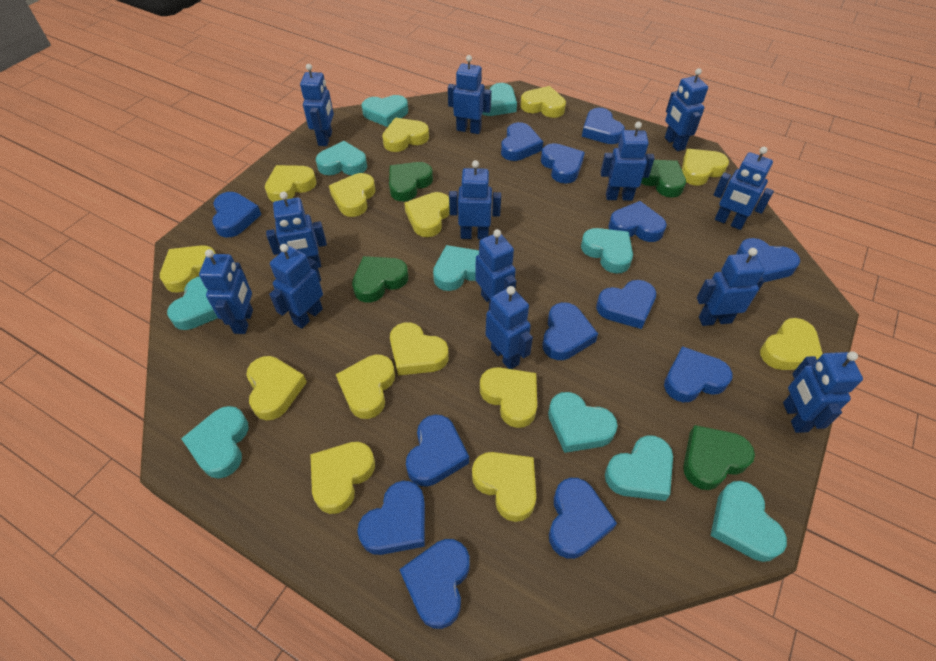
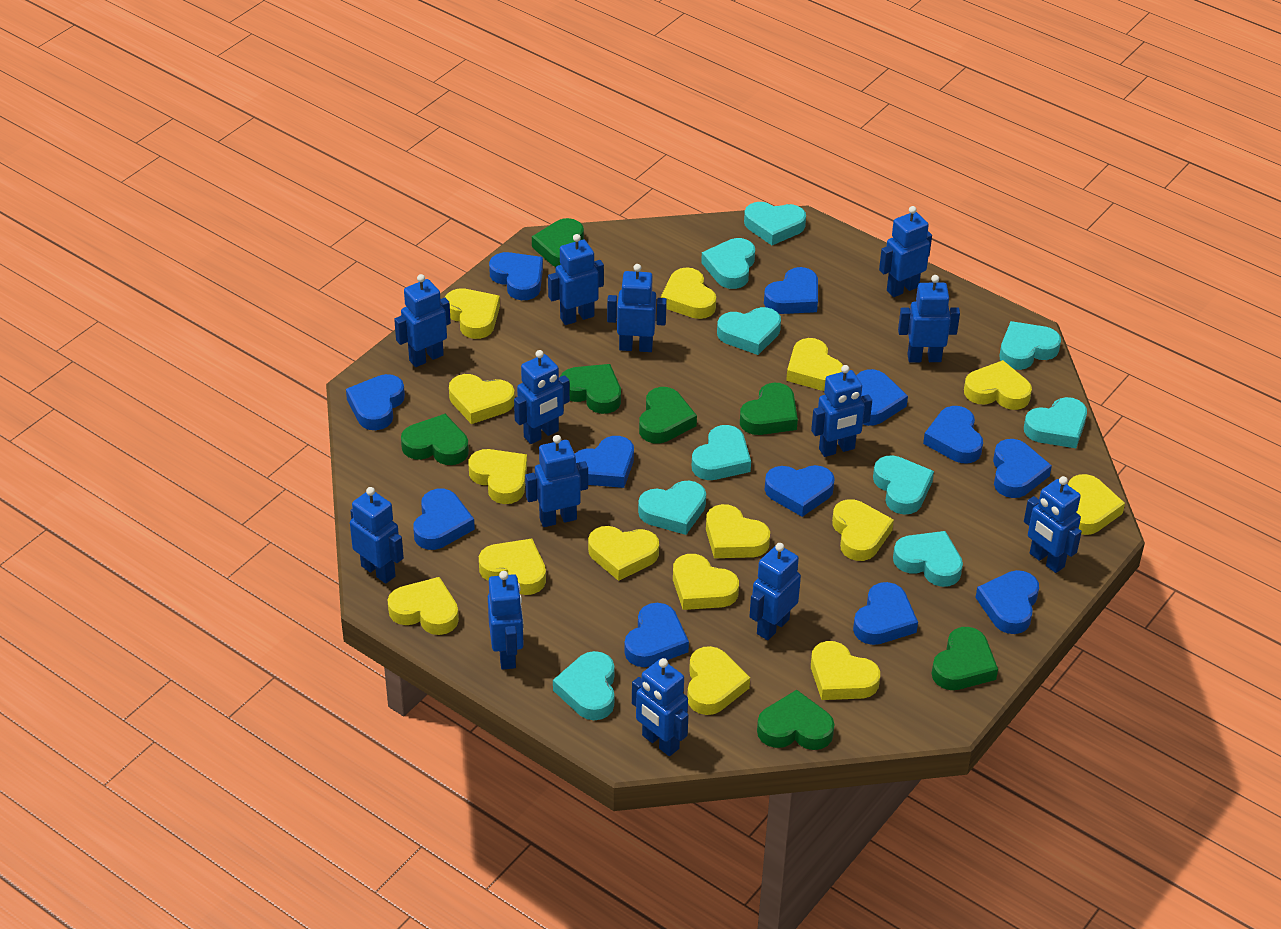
blue heart: 13 -> 12
green heart: 4 -> 7
yellow heart: 14 -> 15

